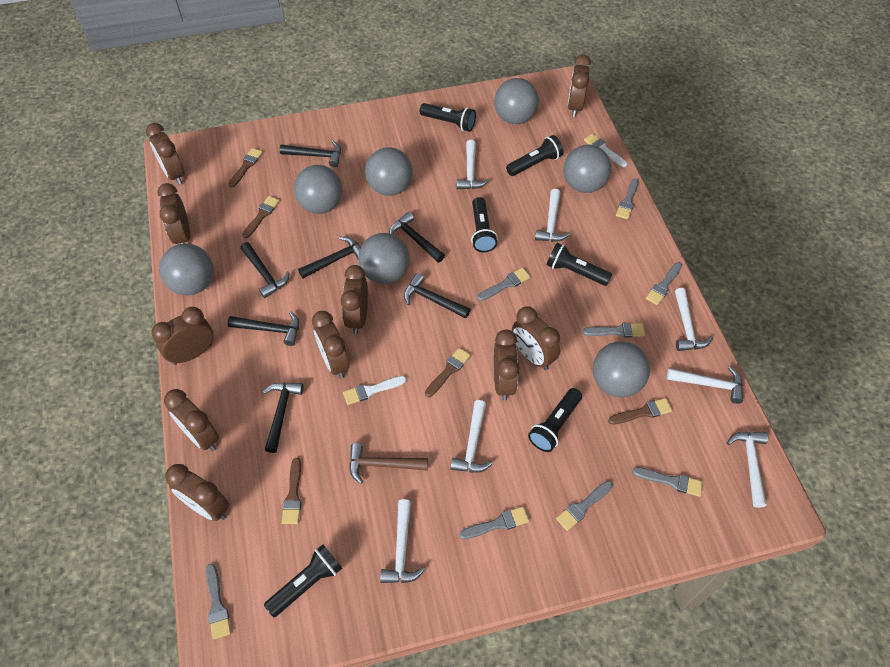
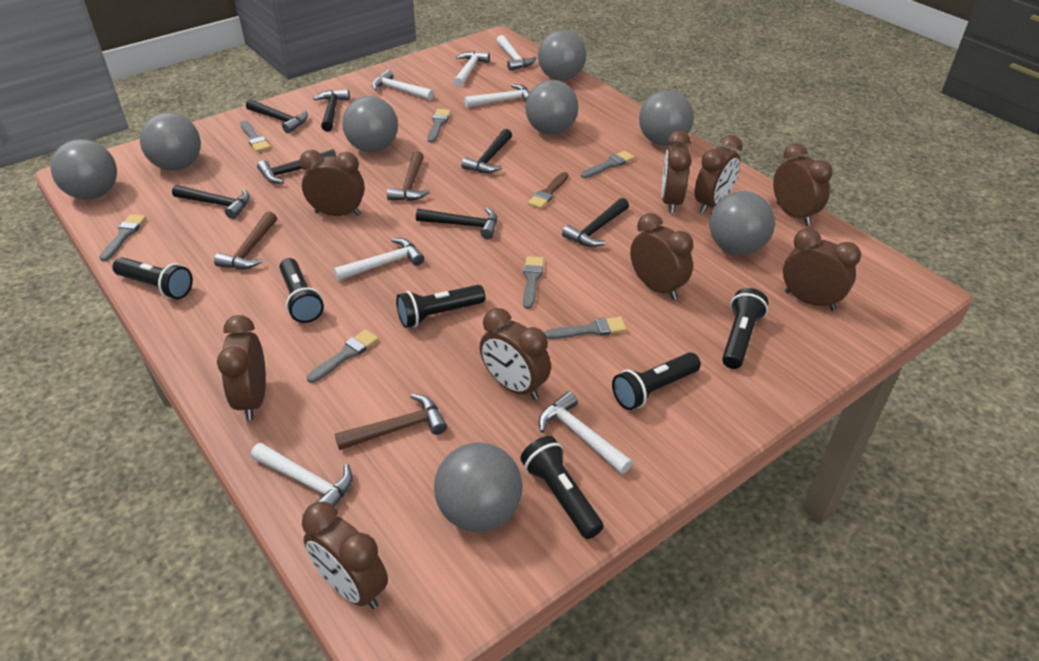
brown brush: 5 -> 1
brown clock: 10 -> 9
brown hammer: 1 -> 3
grey ball: 7 -> 8
grey brush: 8 -> 7
white brush: 2 -> 0

